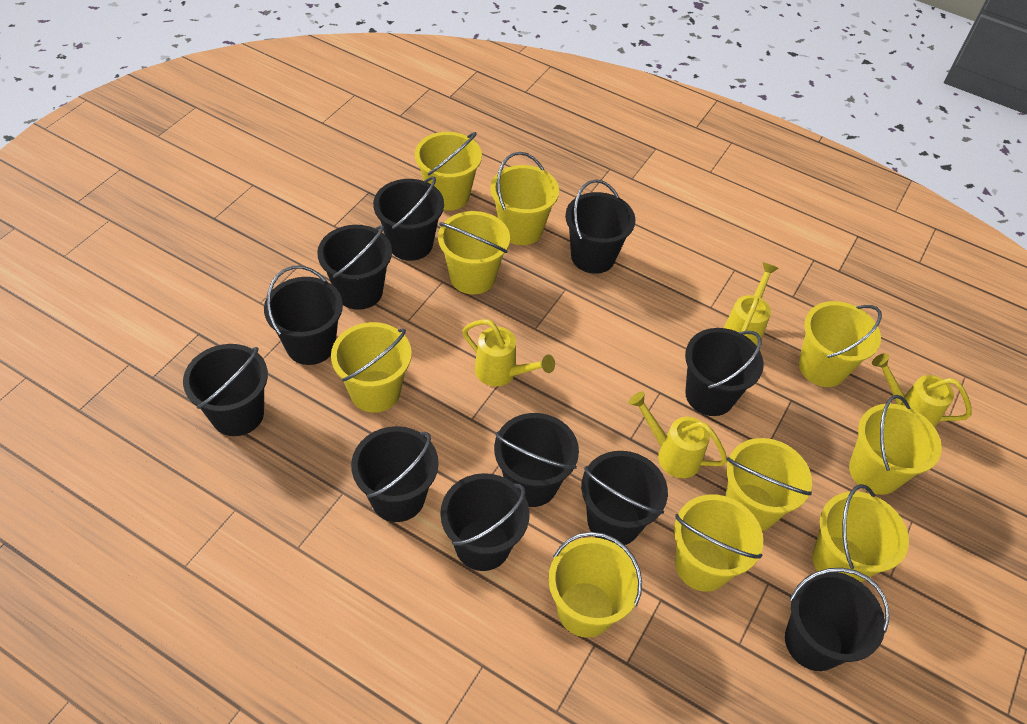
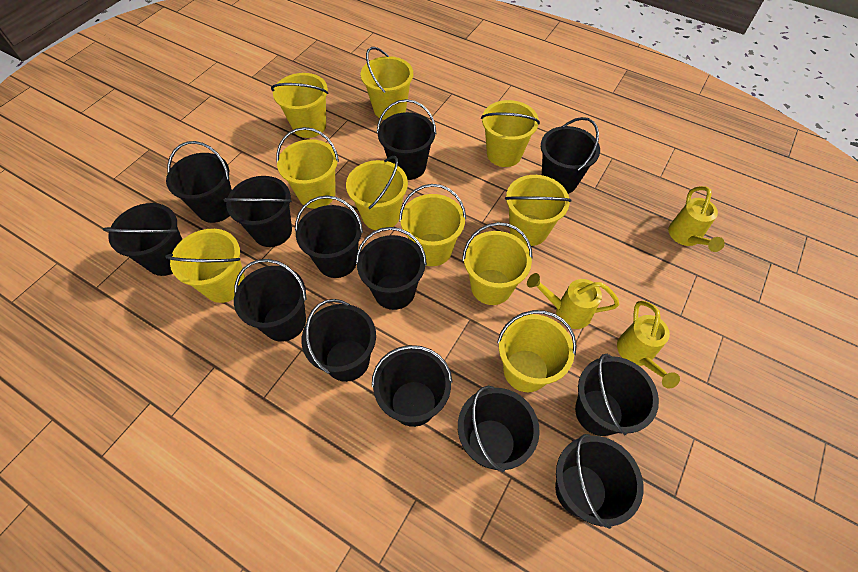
black bucket: 11 -> 13
yellow watering can: 4 -> 3

